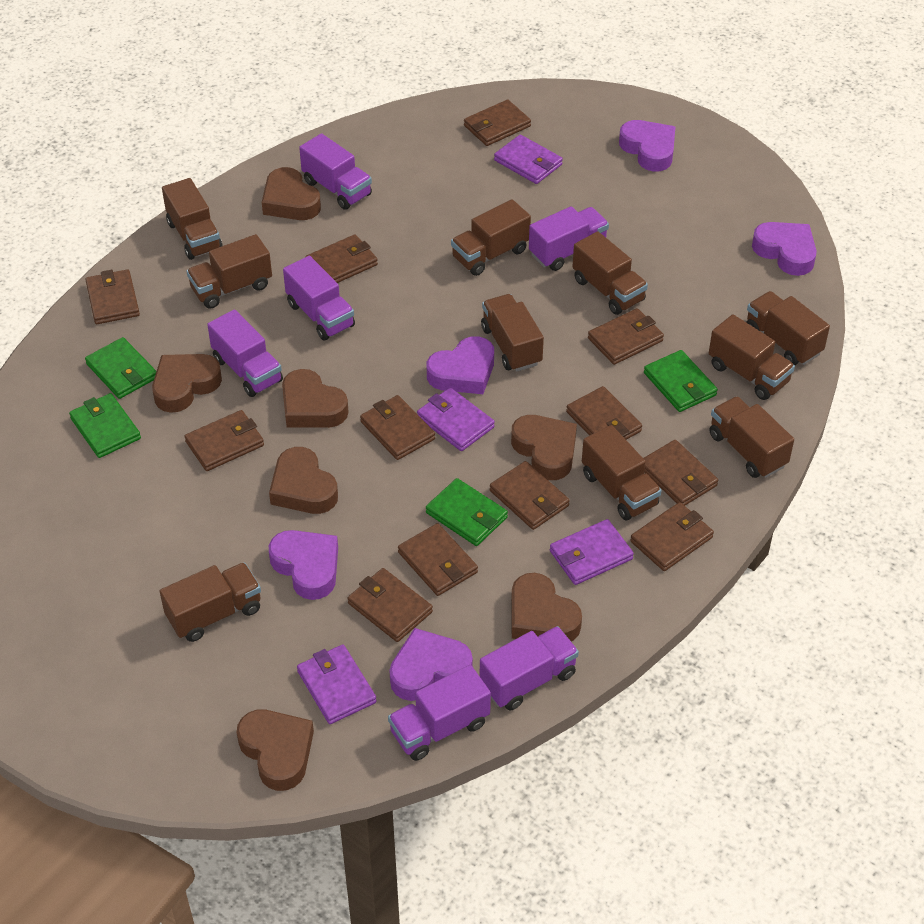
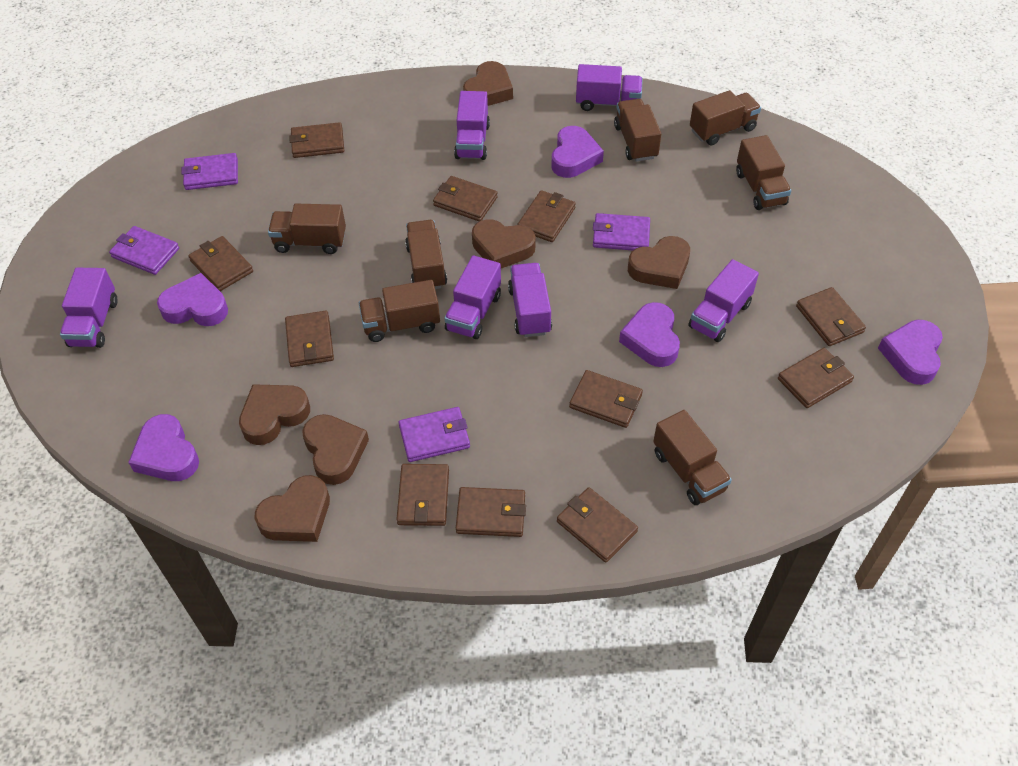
brown heart: 7 -> 6
brown truck: 10 -> 7
brown wallet: 12 -> 11
green wallet: 4 -> 0

